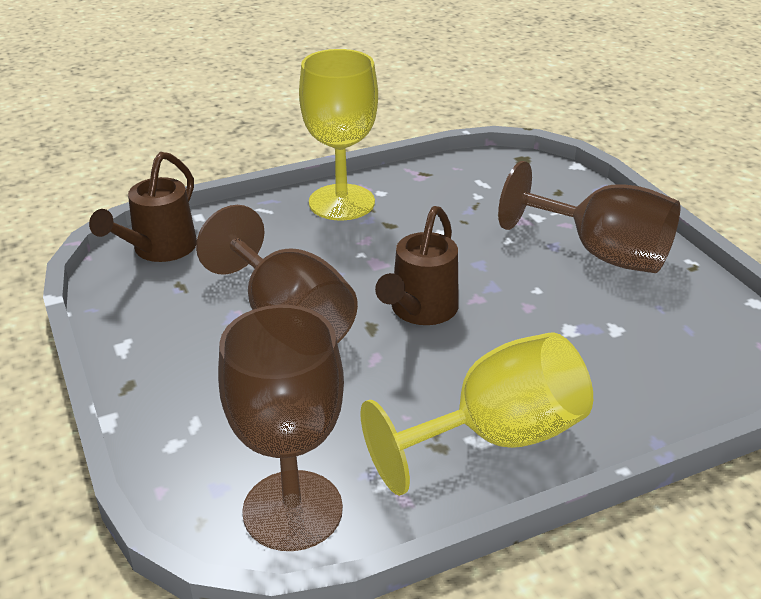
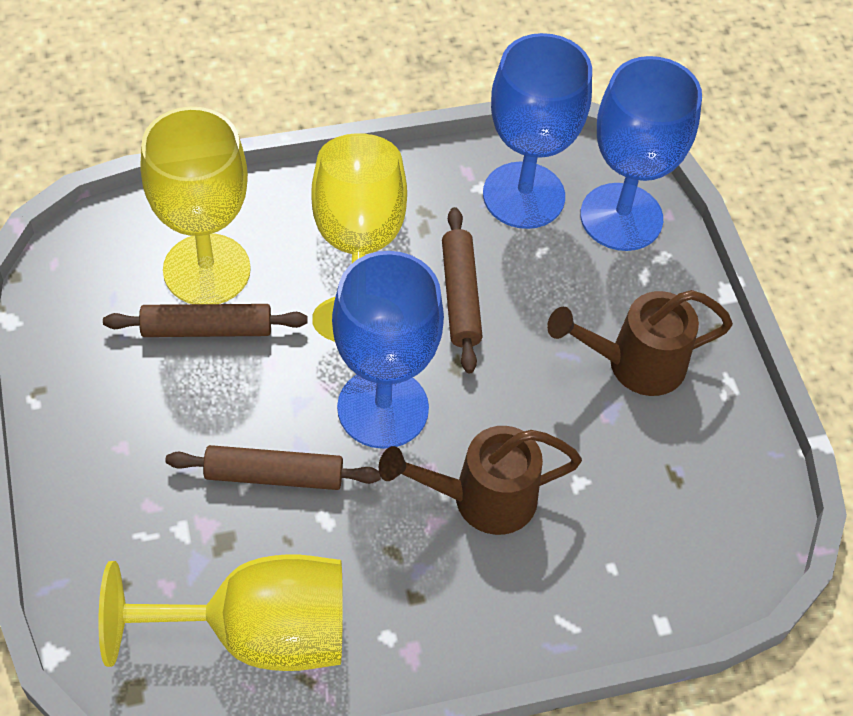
blue goblet: 0 -> 3
brown goblet: 3 -> 0
brown rolling pin: 0 -> 3
yellow goblet: 2 -> 3

